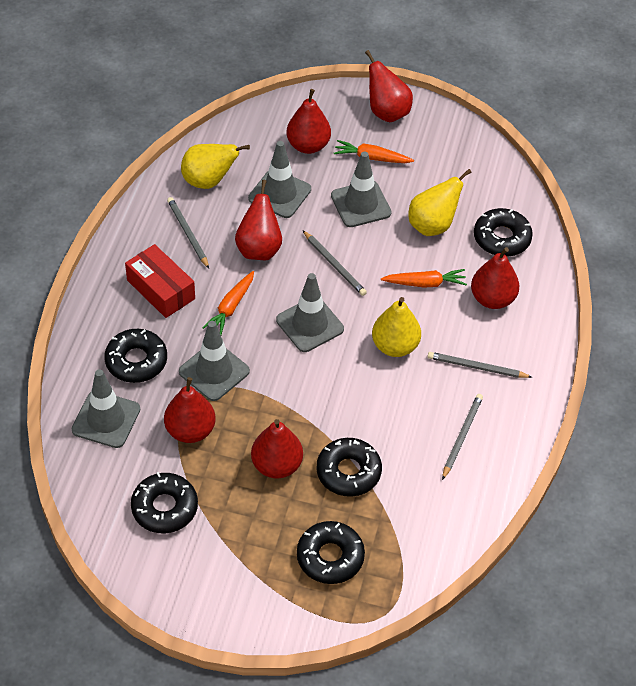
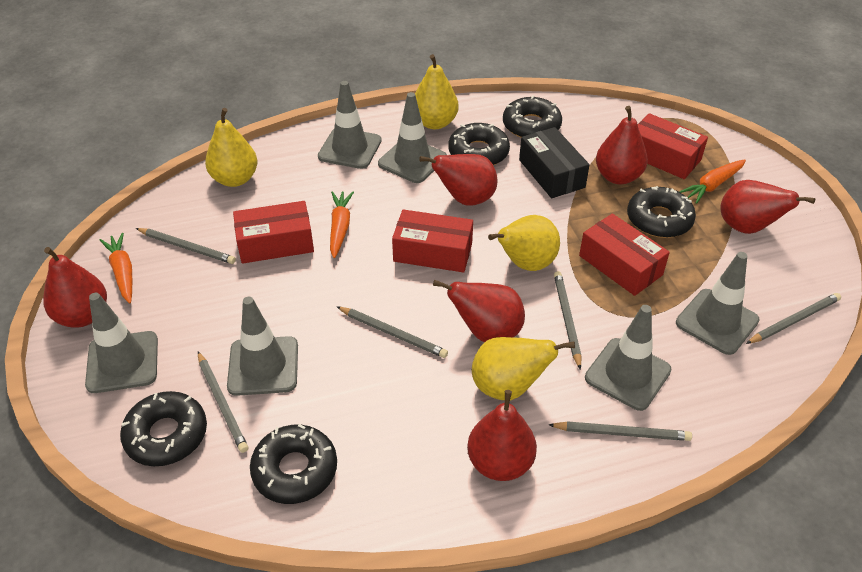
black box: 0 -> 1
grey pencil: 4 -> 6
grey traffic cone: 5 -> 6
red box: 1 -> 4
yellow pear: 3 -> 4

